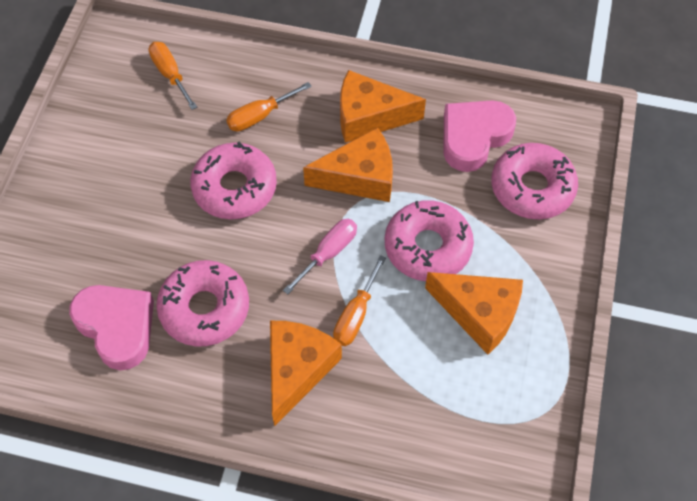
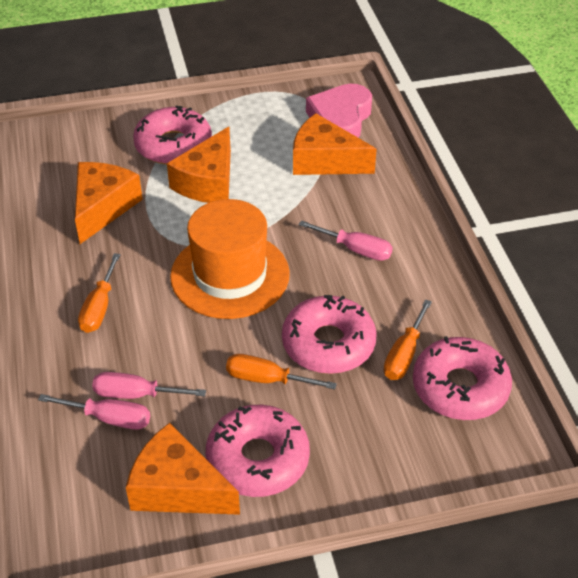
orange hat: 0 -> 1
pink heart: 2 -> 1
pink screwdriver: 1 -> 3

